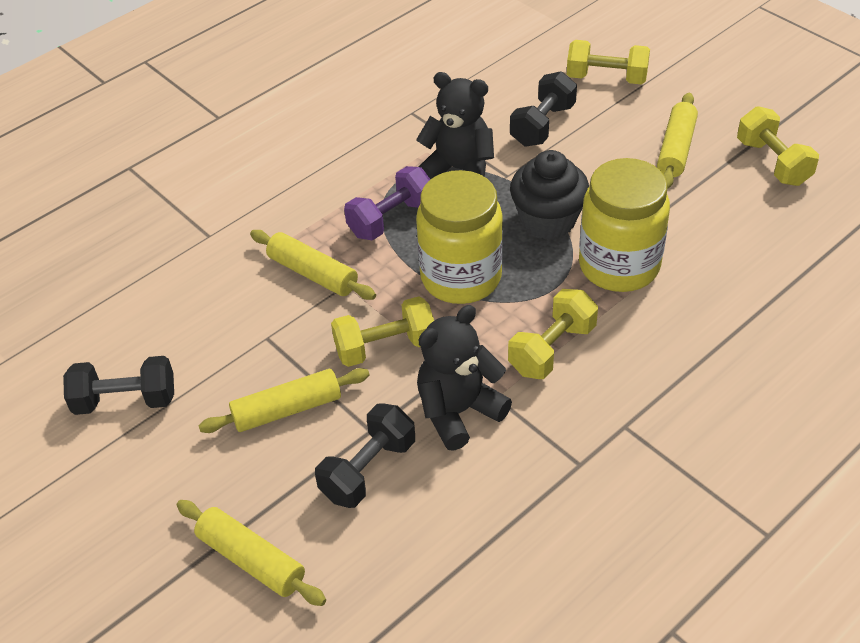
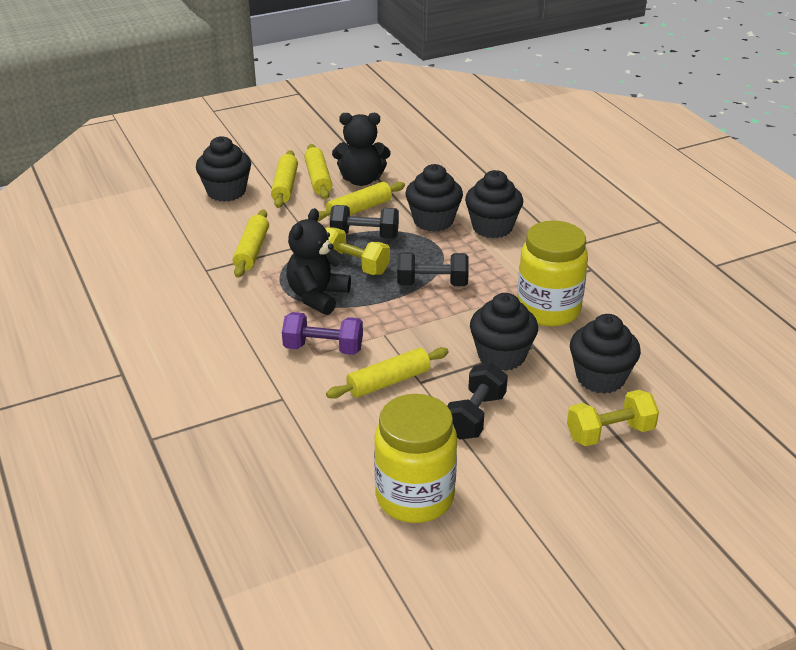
black cupcake: 1 -> 5
yellow dumbbell: 4 -> 2
yellow rolling pin: 4 -> 5

